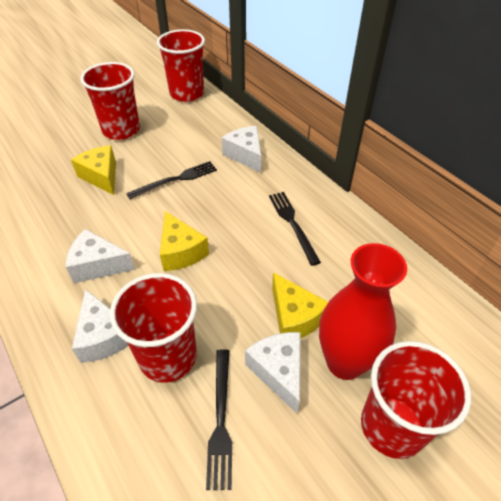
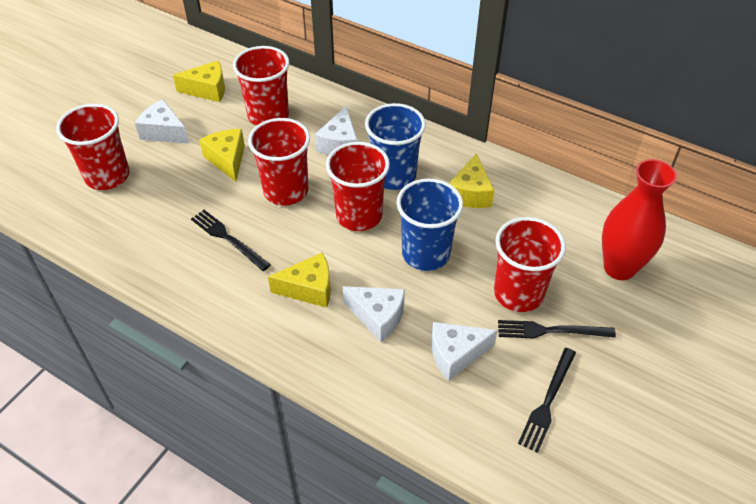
blue cup: 0 -> 2
red cup: 4 -> 5
yellow cheese: 3 -> 4

